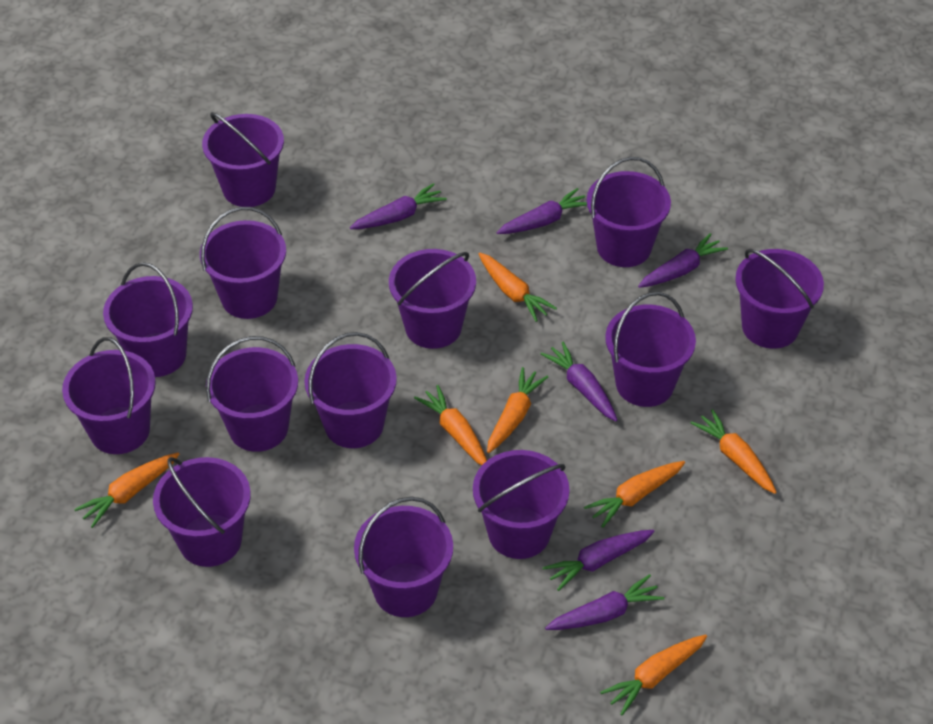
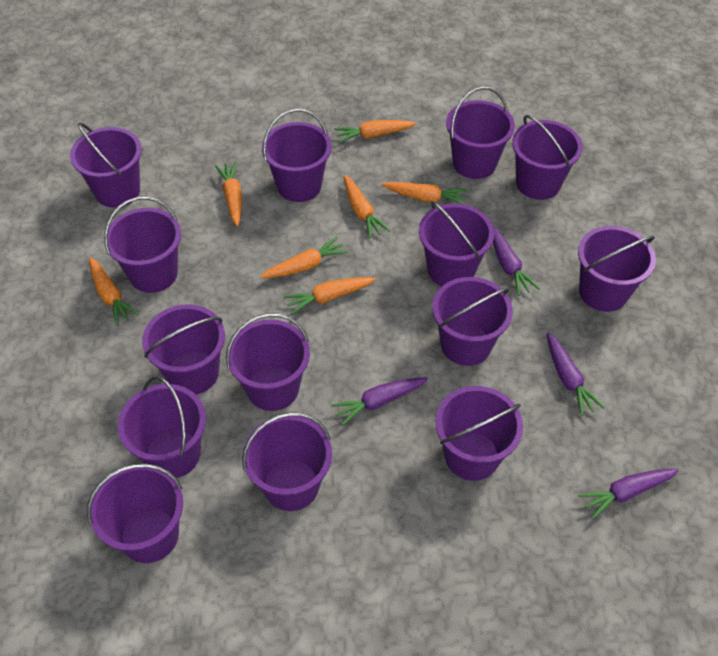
purple bucket: 13 -> 14
purple carrot: 6 -> 4

